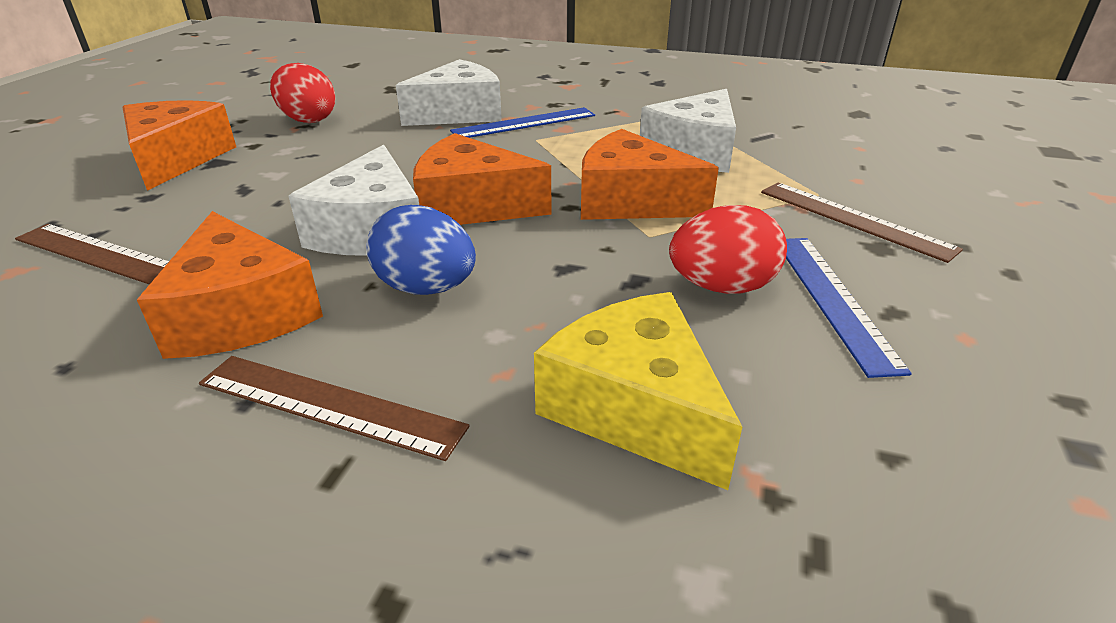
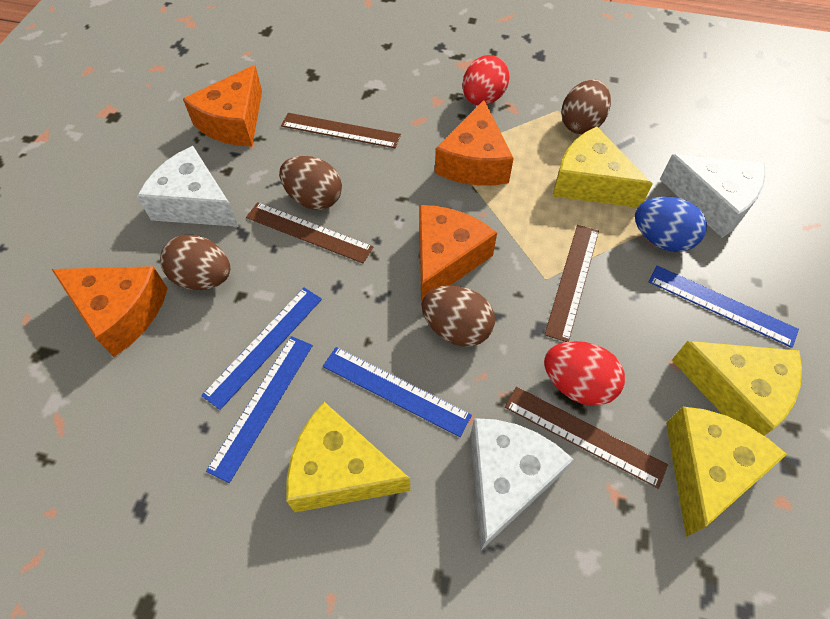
blue ruler: 2 -> 4
brown egg: 0 -> 4
brown ruler: 3 -> 4
yellow cheese: 1 -> 4

